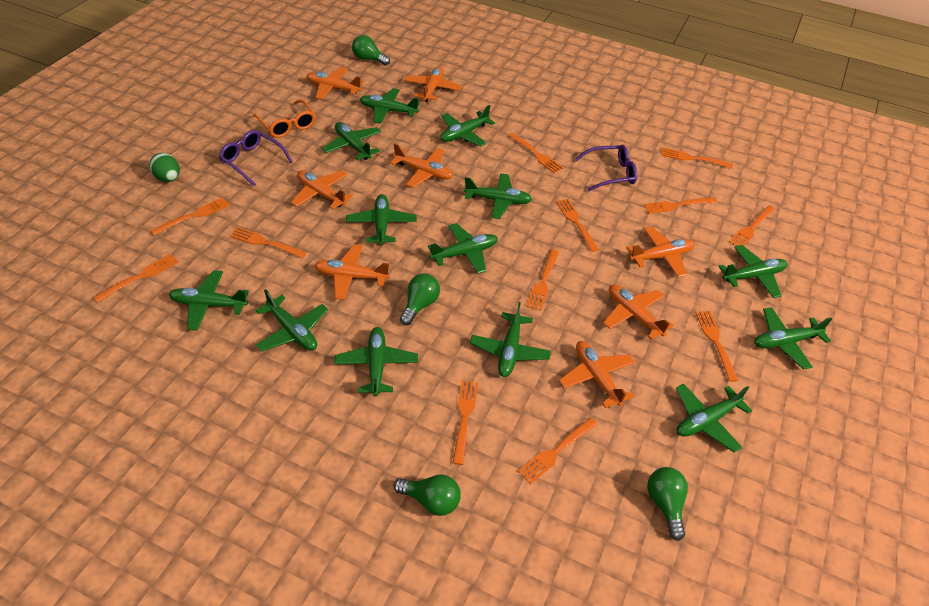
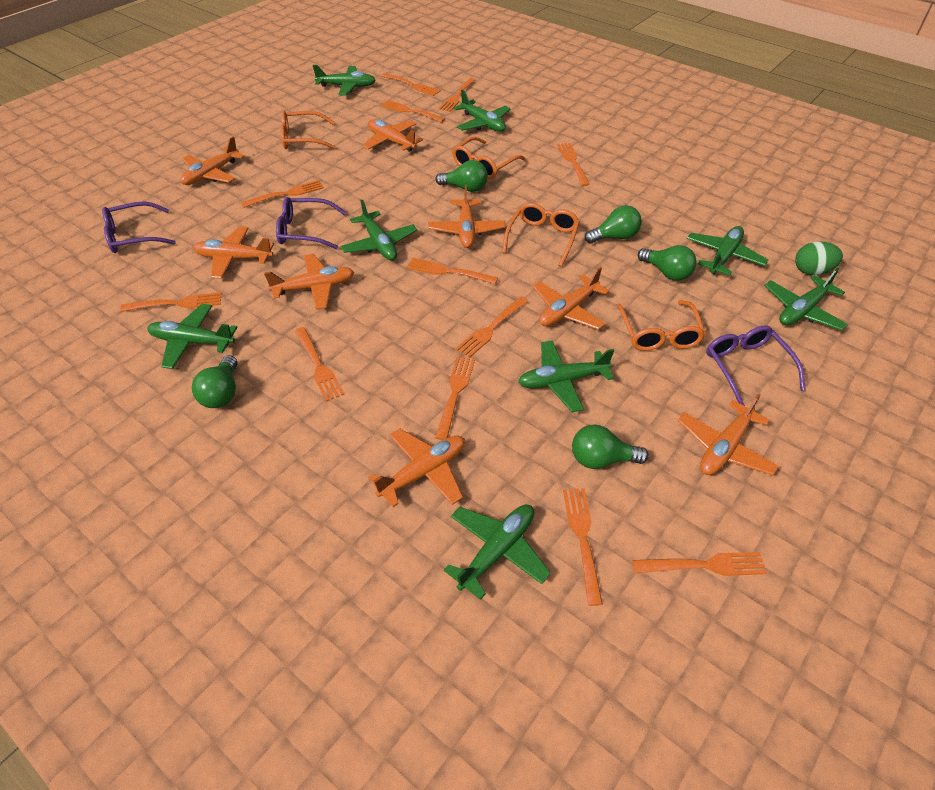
green light bulb: 4 -> 5
green plane: 13 -> 8
orange glasses: 1 -> 4
purple glasses: 2 -> 3

